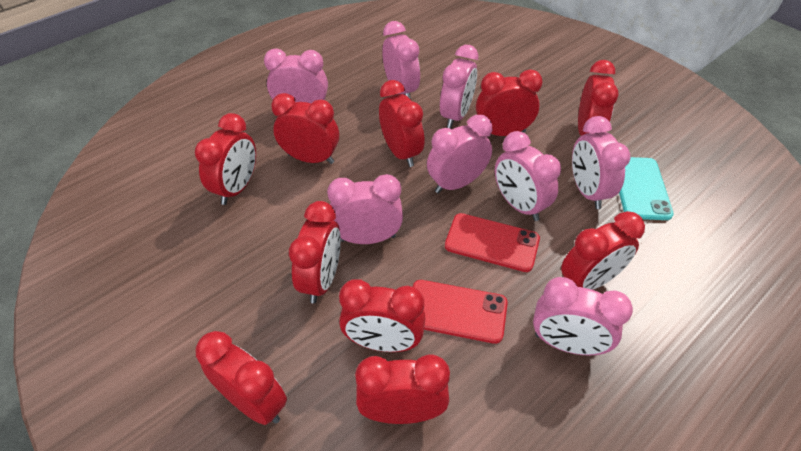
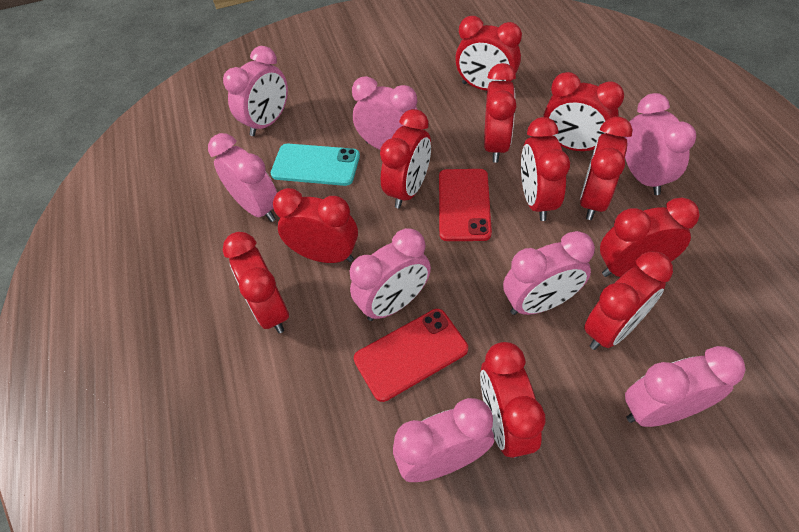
red clock: 10 -> 11

